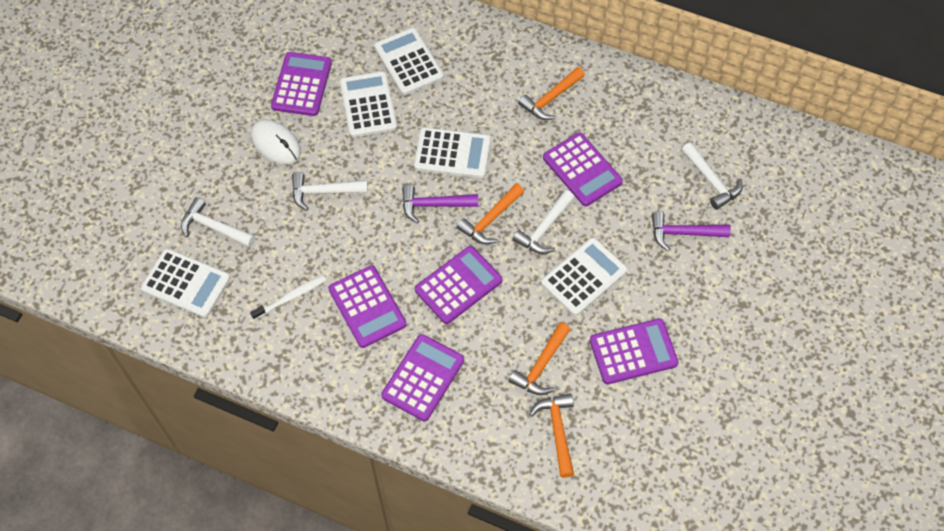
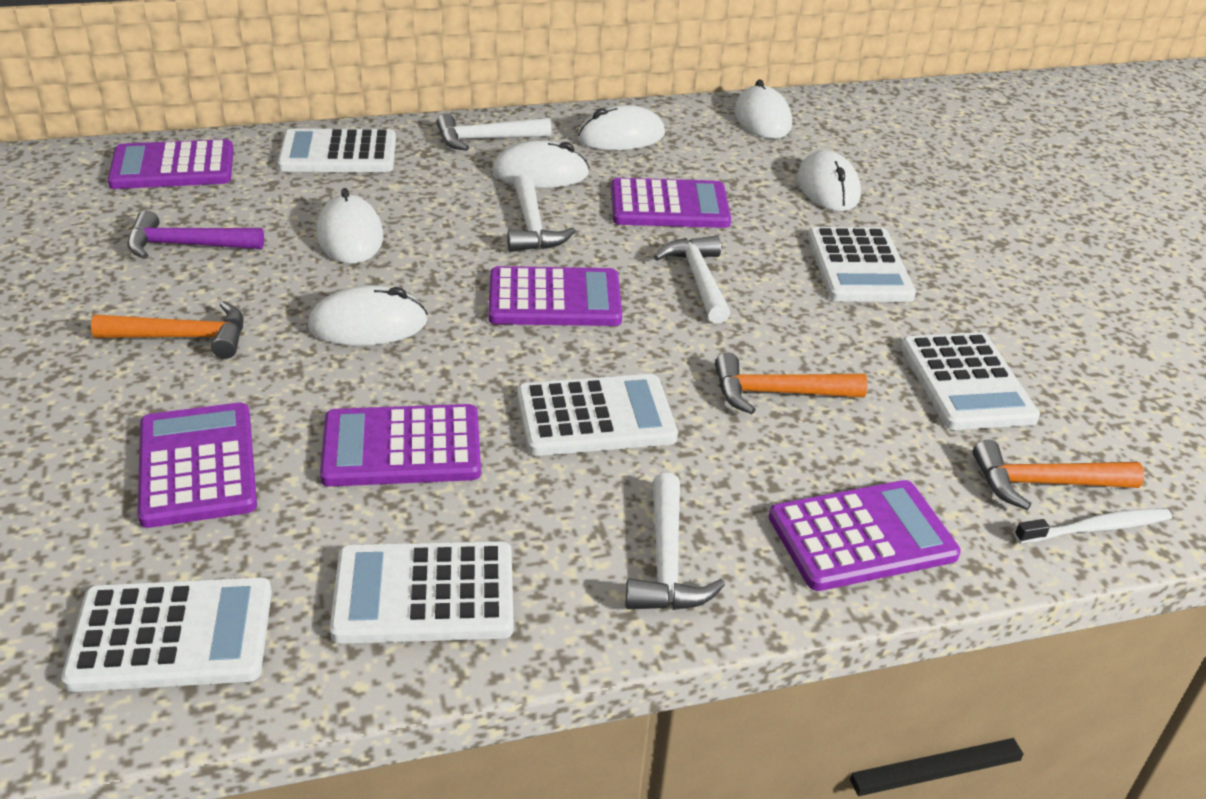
orange hammer: 4 -> 3
purple hammer: 2 -> 1
white calculator: 5 -> 6
white mouse: 1 -> 6

